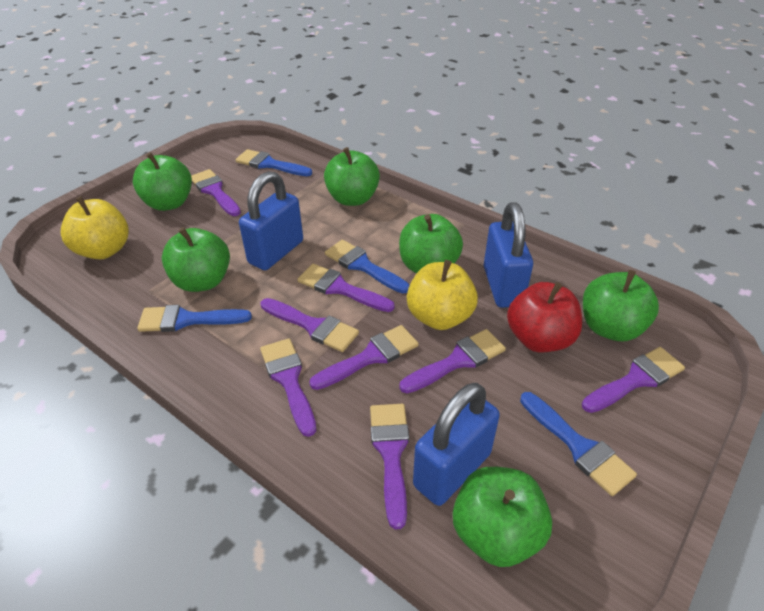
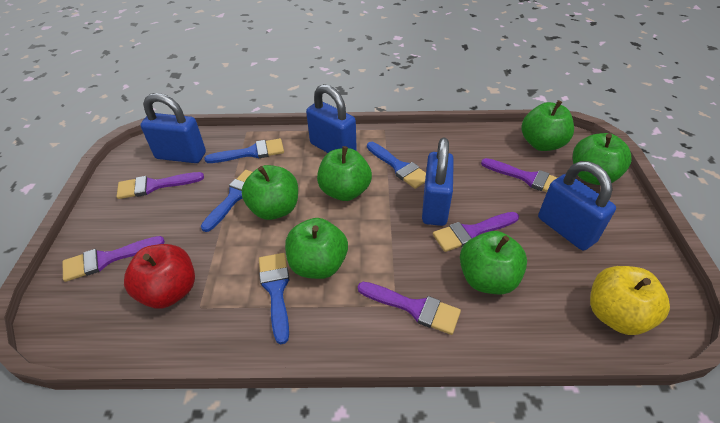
blue padlock: 3 -> 4
purple brush: 8 -> 5
yellow apple: 2 -> 1

